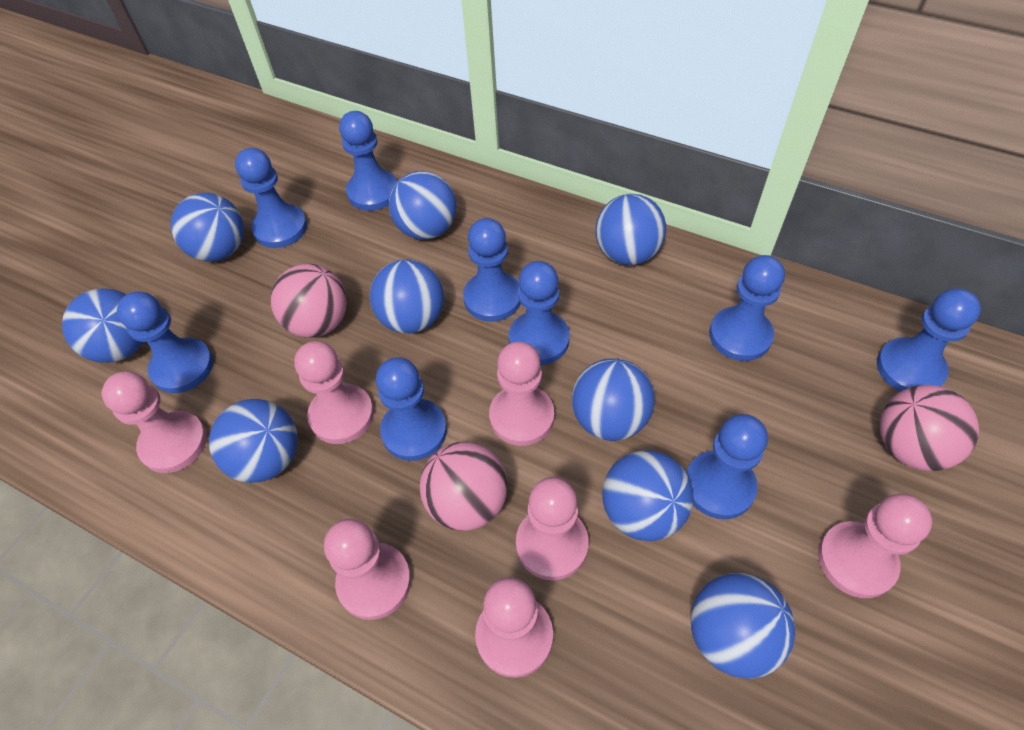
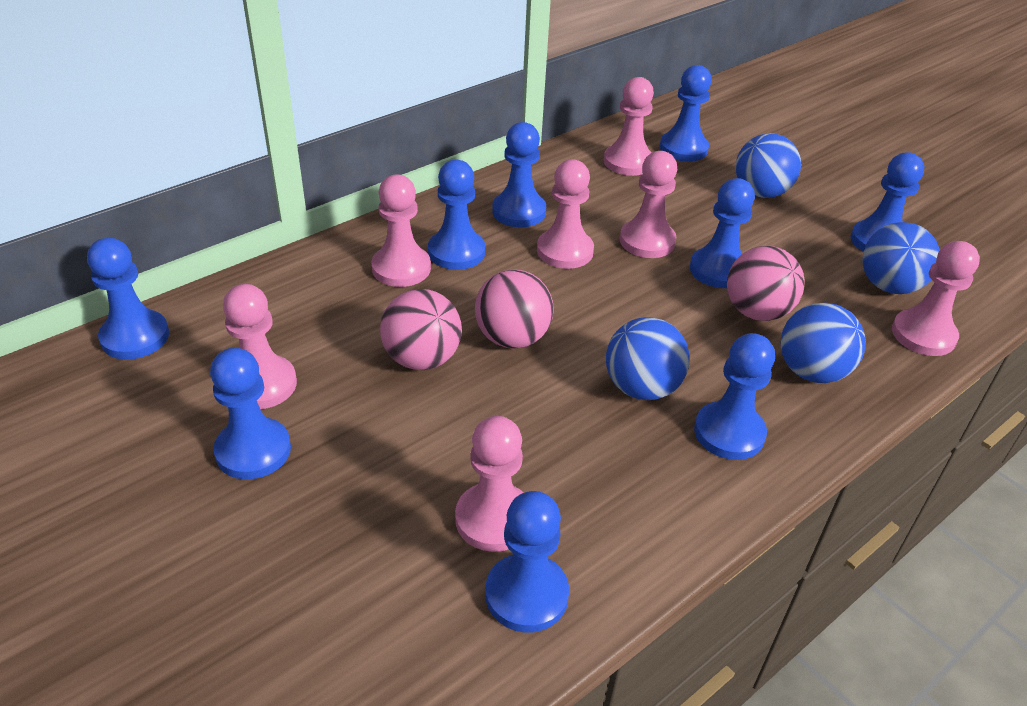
blue ball: 9 -> 4

